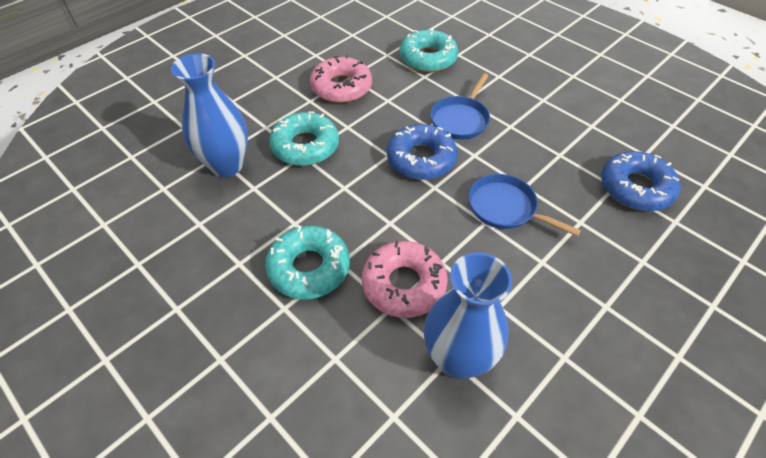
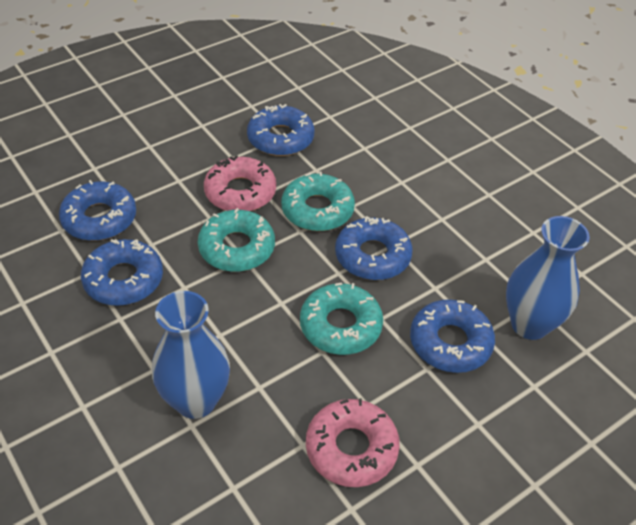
blue donut: 2 -> 5
blue pan: 2 -> 0

